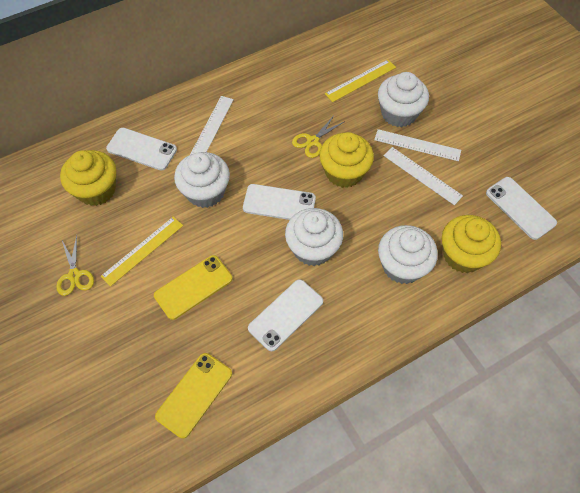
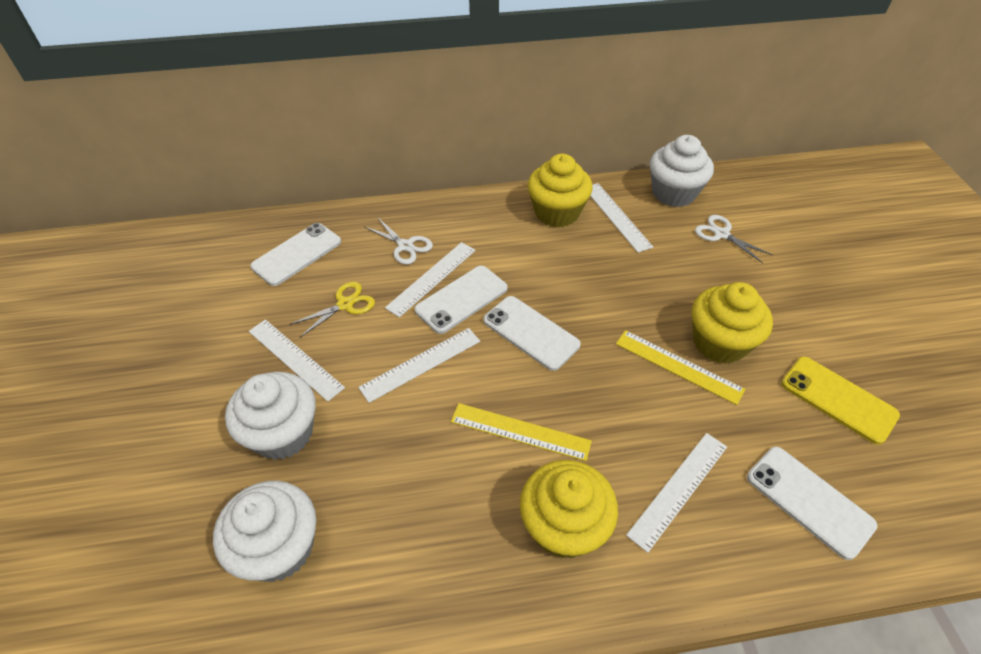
white cupcake: 4 -> 3
white ruler: 3 -> 5
white scissors: 0 -> 2
yellow phone: 2 -> 1
yellow scissors: 2 -> 1

